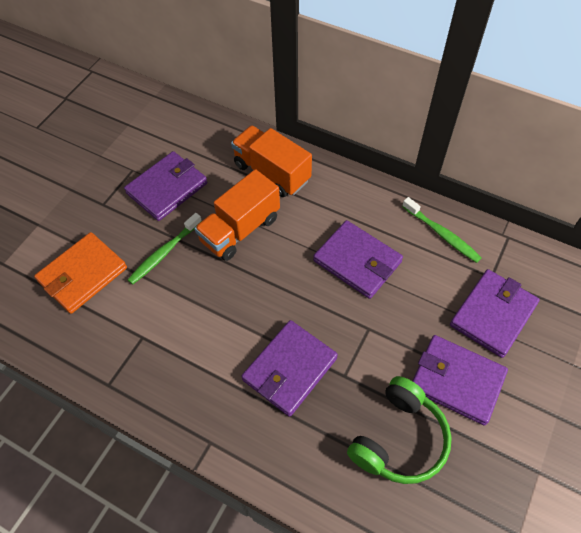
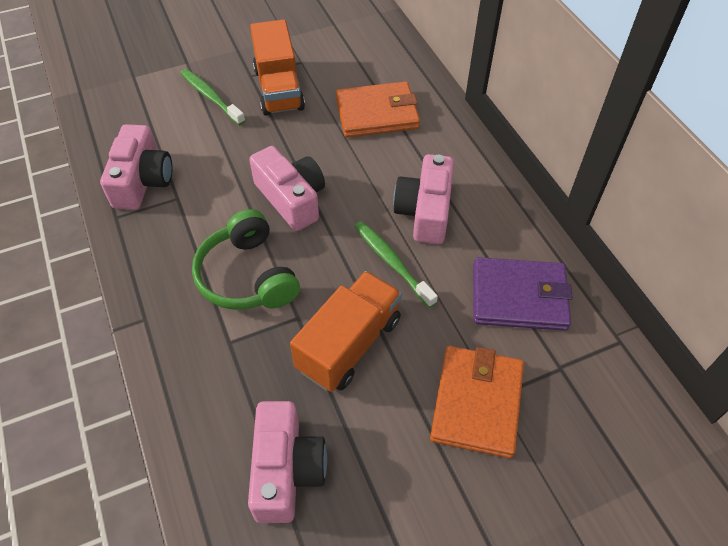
orange wallet: 1 -> 2
pink camera: 0 -> 4
purple wallet: 5 -> 1

